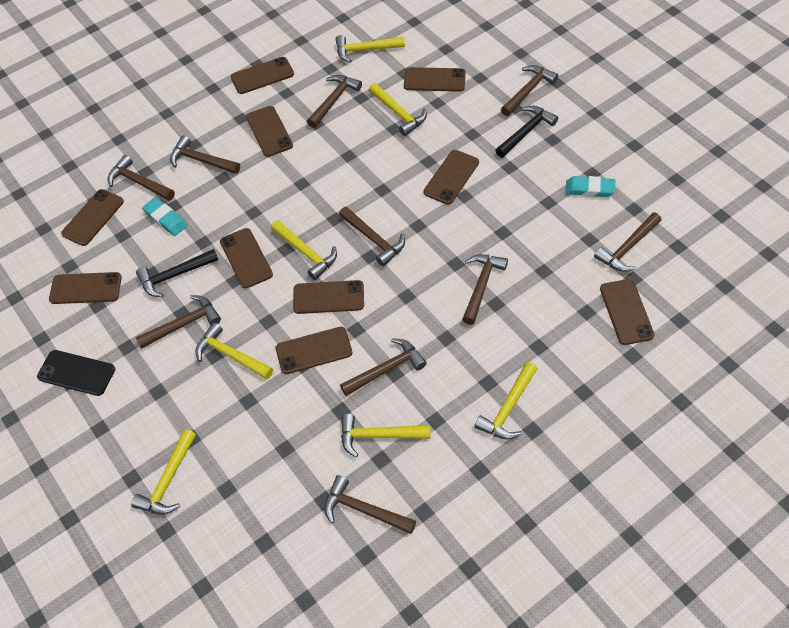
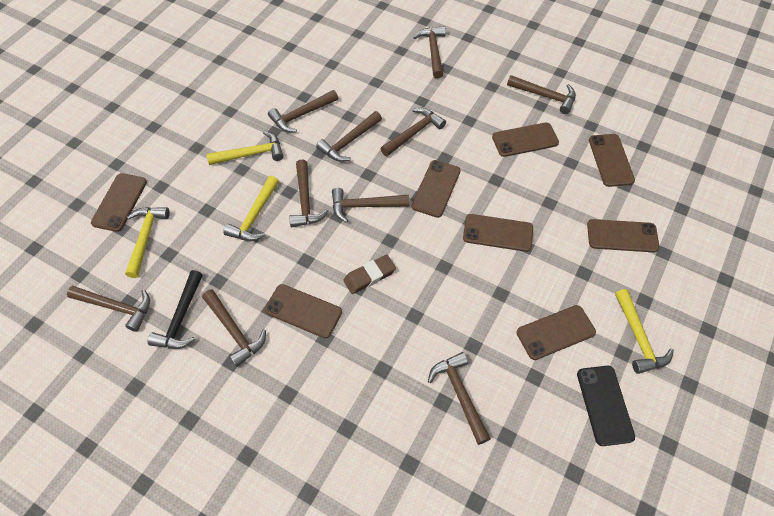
black hammer: 2 -> 1
brown eraser: 0 -> 1
brown phone: 10 -> 8
turquoise eraser: 2 -> 0
yellow hammer: 7 -> 4

